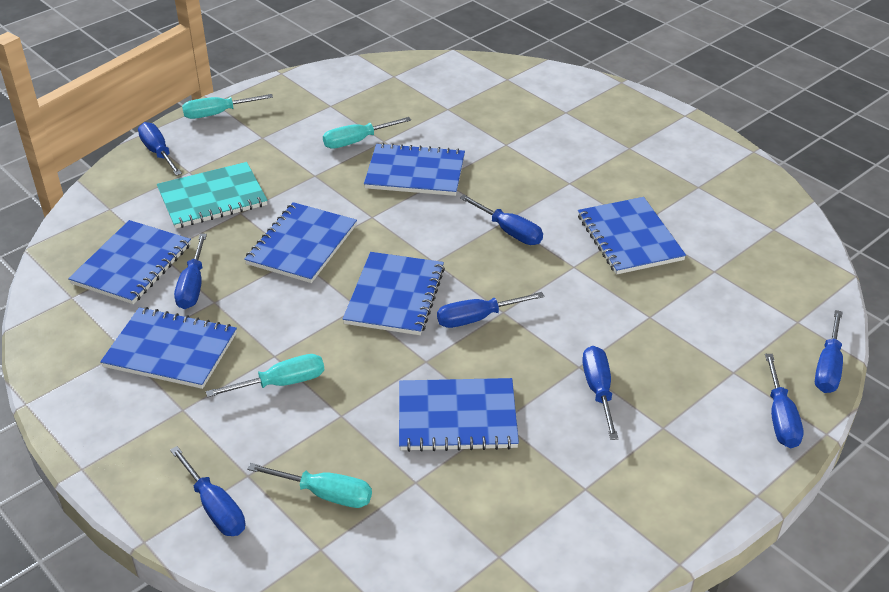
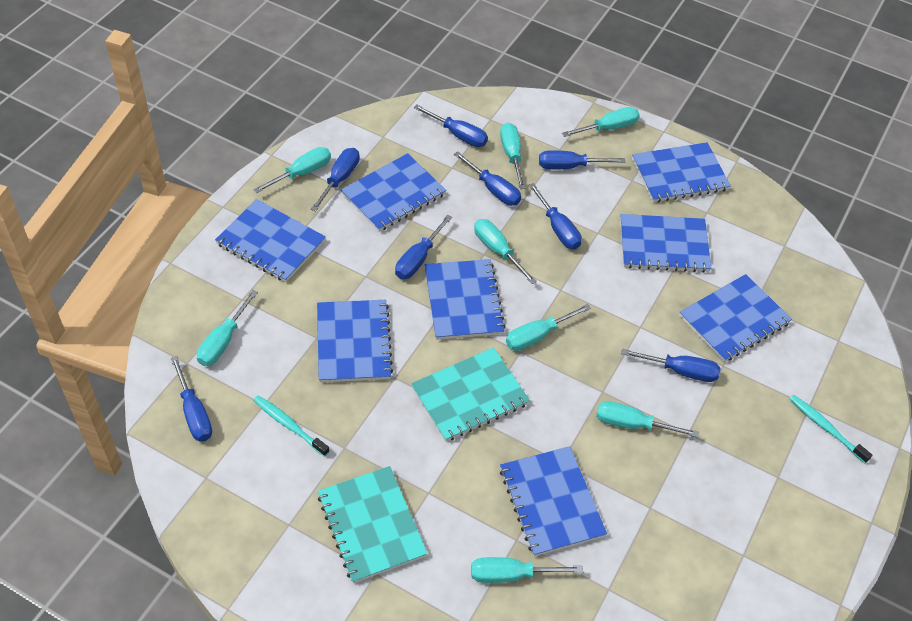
blue notebook: 7 -> 8
turquoise notebook: 1 -> 2
turquoise screwdriver: 4 -> 8
turquoise toothbrush: 0 -> 2

